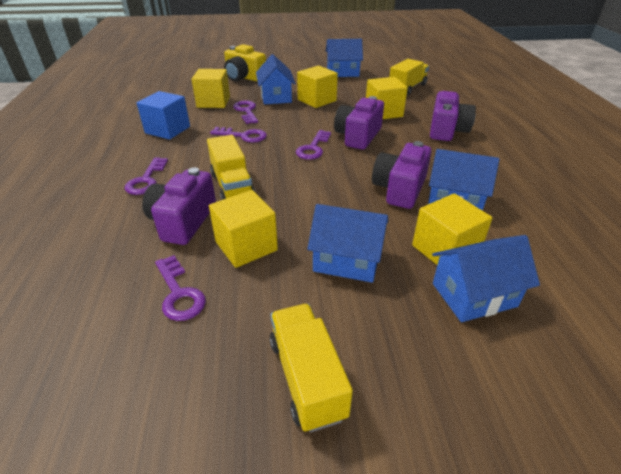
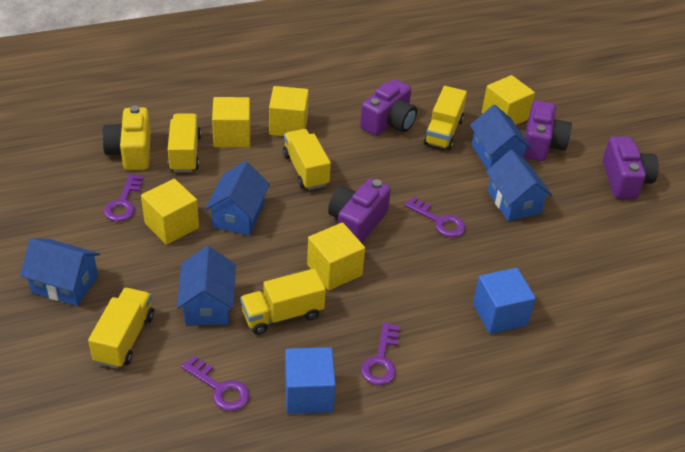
blue cube: 1 -> 2
purple key: 5 -> 4
yellow truck: 3 -> 5

